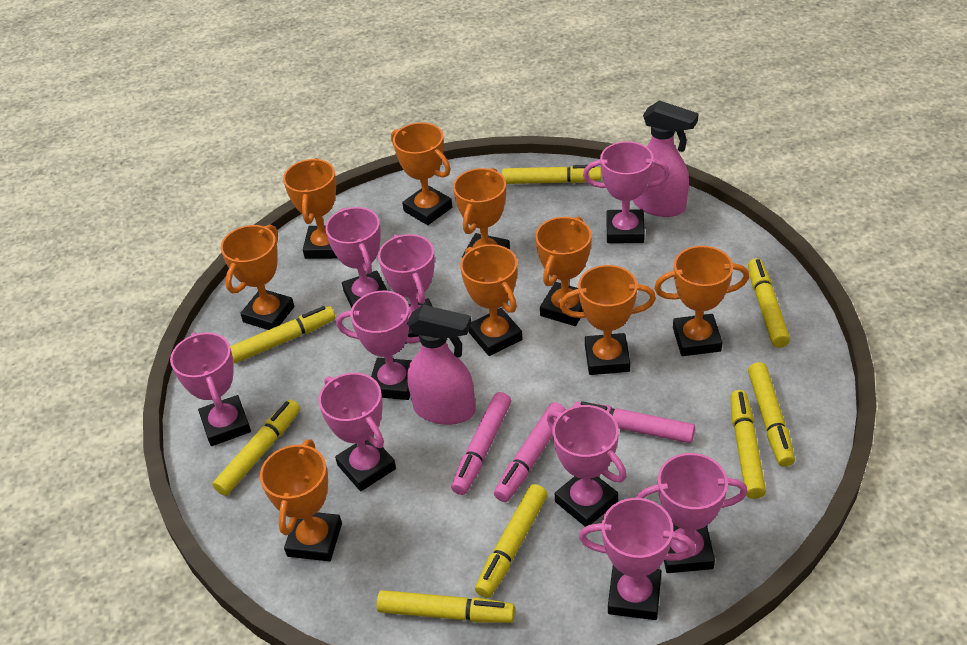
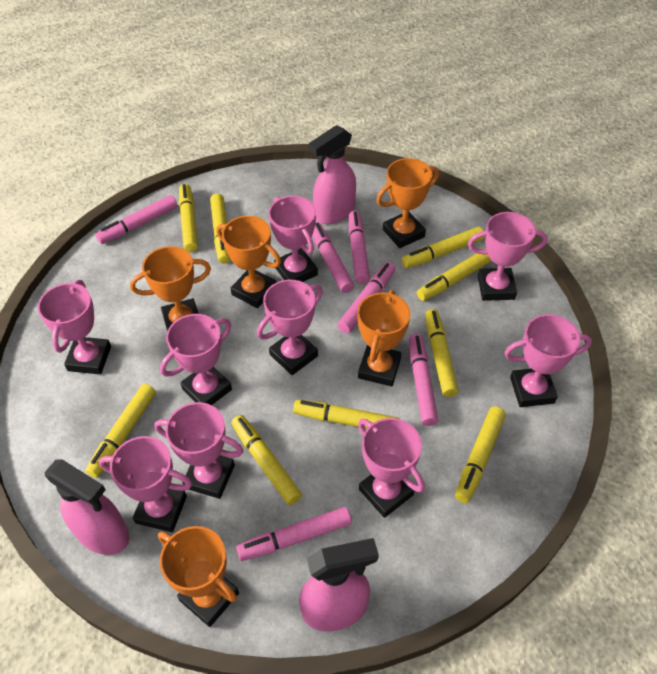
orange trophy: 9 -> 5
pink marker: 3 -> 6
pink spray bottle: 2 -> 3
yellow marker: 8 -> 9

